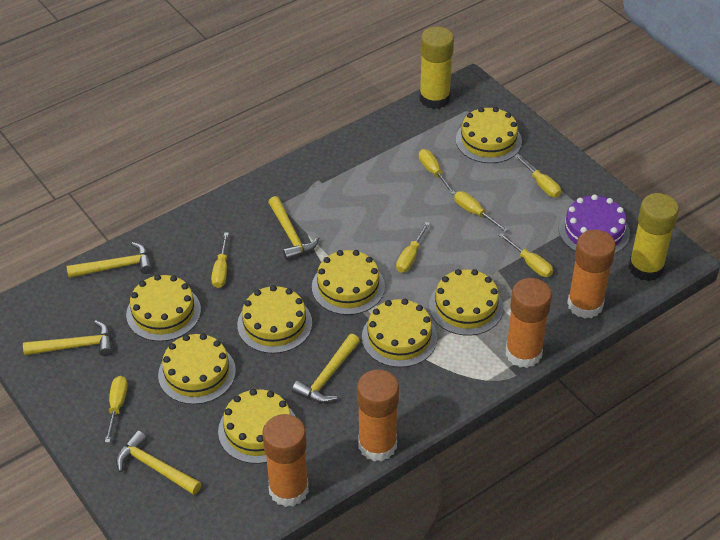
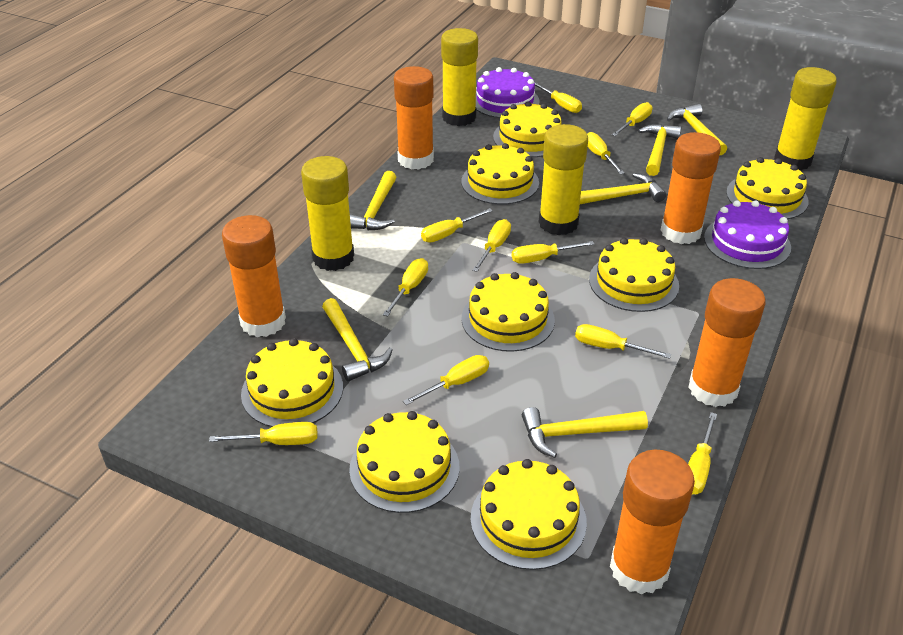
orange glue stick: 4 -> 5
purple cake: 1 -> 2
yellow glue stick: 2 -> 4
yellow hammer: 5 -> 6
yellow screwdriver: 7 -> 11

